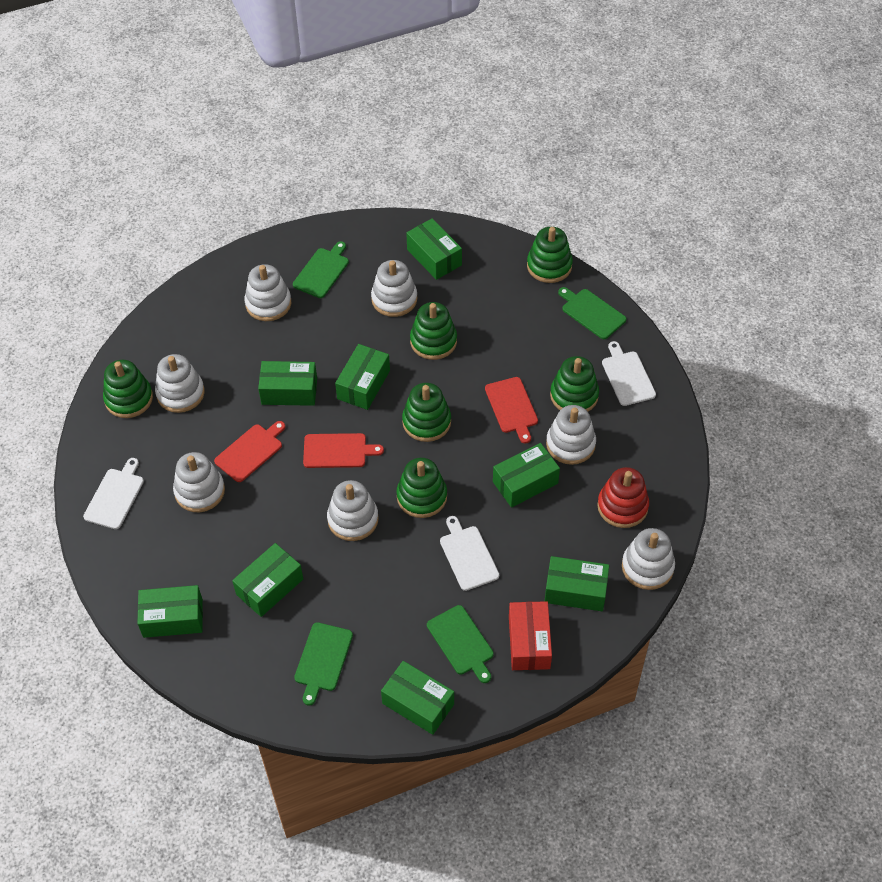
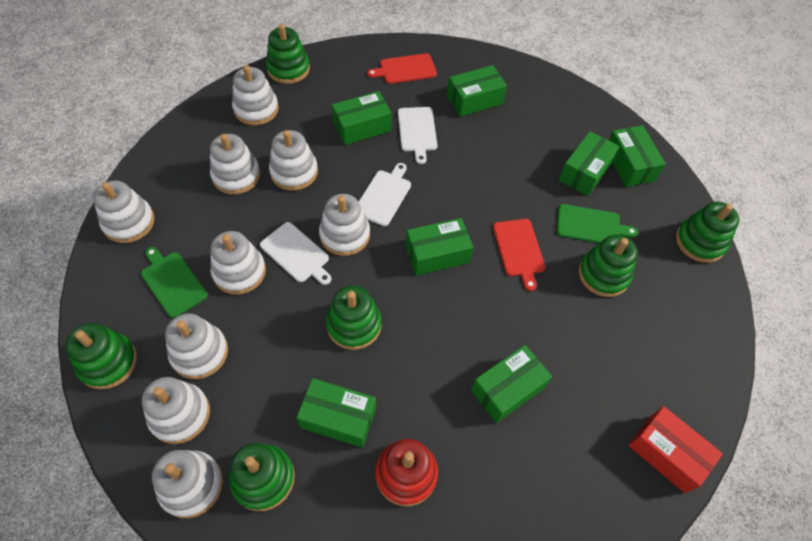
green box: 8 -> 7
green cutting board: 4 -> 2
red cutting board: 3 -> 2
white stacking toy: 7 -> 9

